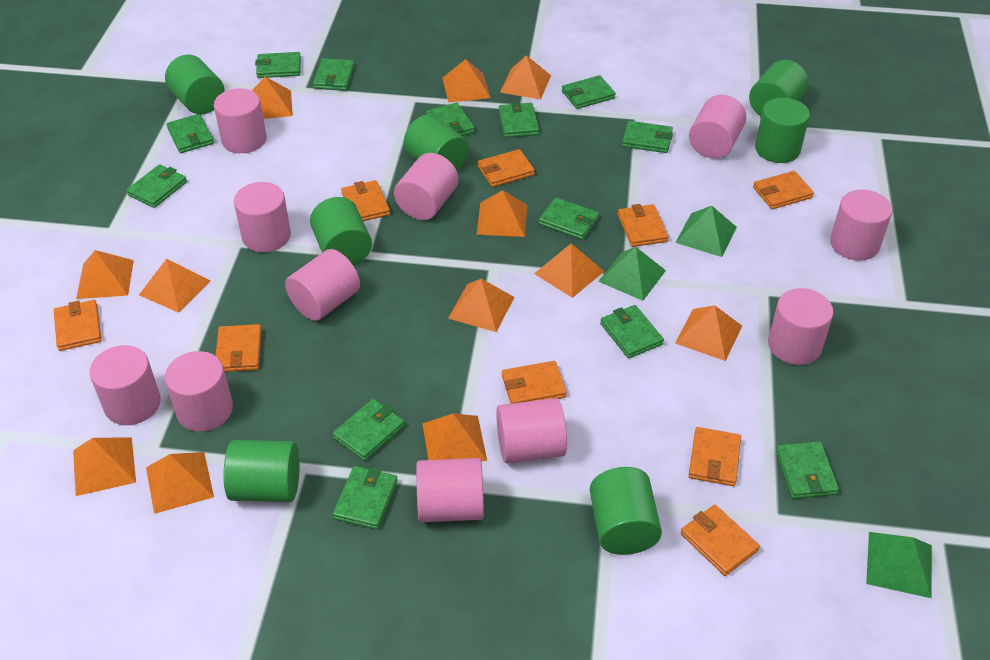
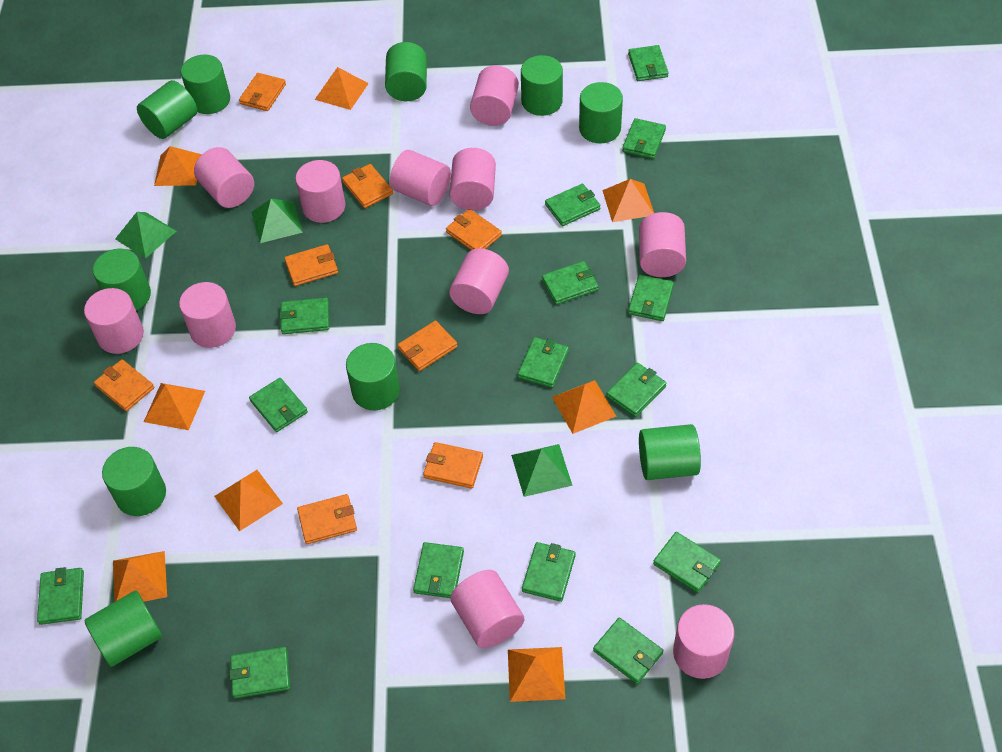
green cylinder: 7 -> 10
green wallet: 13 -> 15
orange pyramid: 12 -> 8
orange wallet: 9 -> 8

